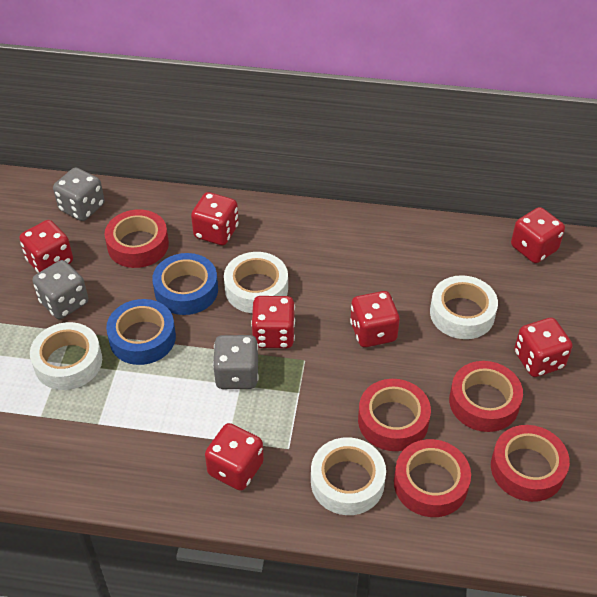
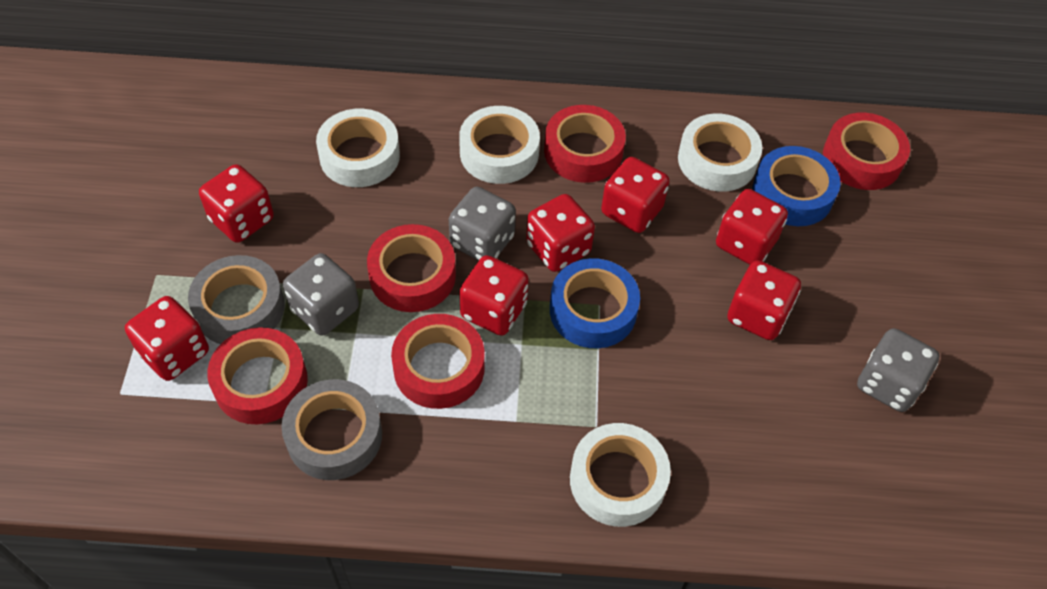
grey tape: 0 -> 2

